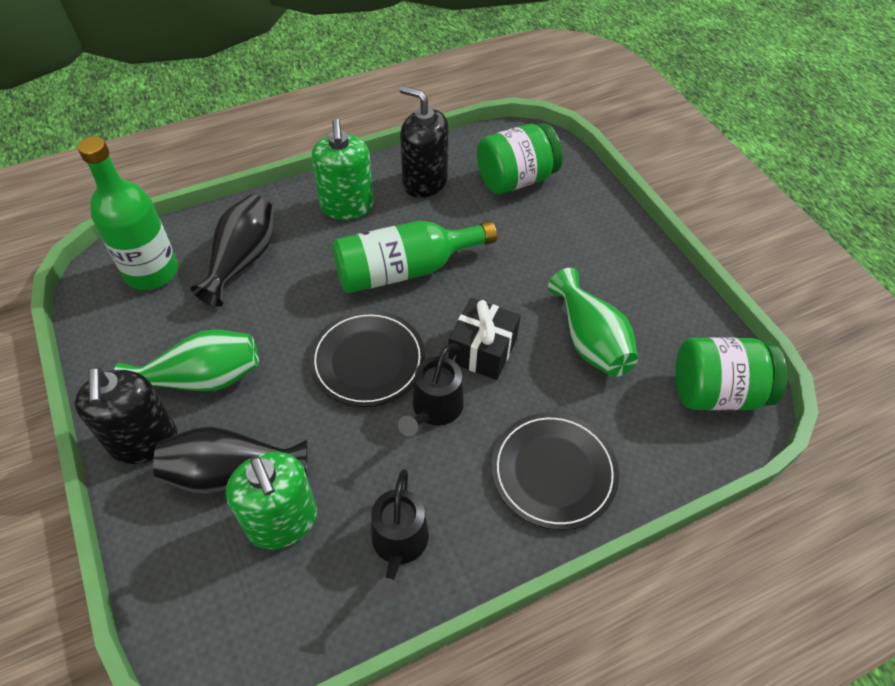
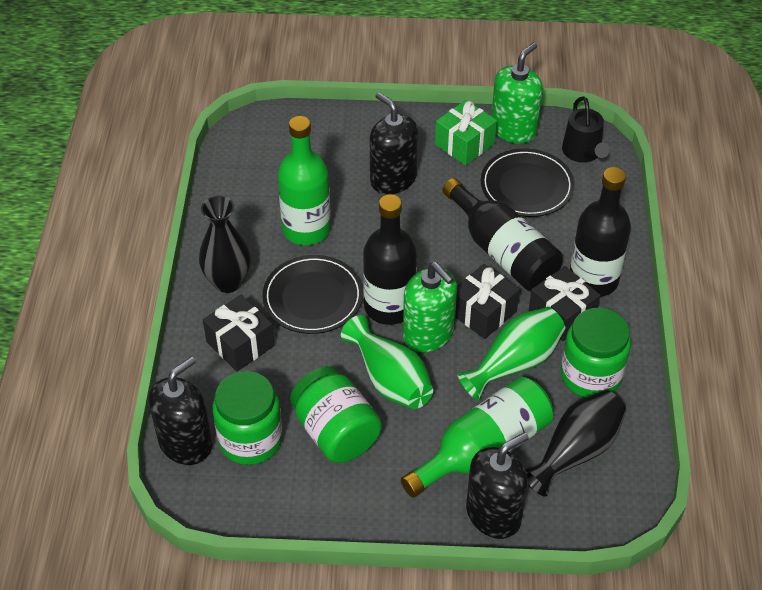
black bottle: 0 -> 3
black gift: 1 -> 3
black soap dispenser: 2 -> 3
black watering can: 2 -> 1
green gift: 0 -> 1
green jar: 2 -> 3

